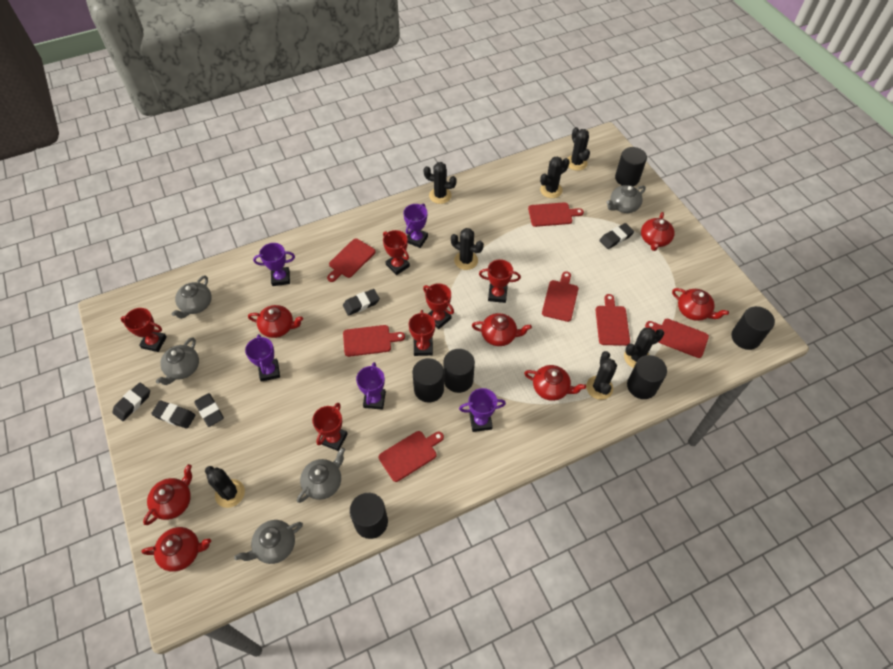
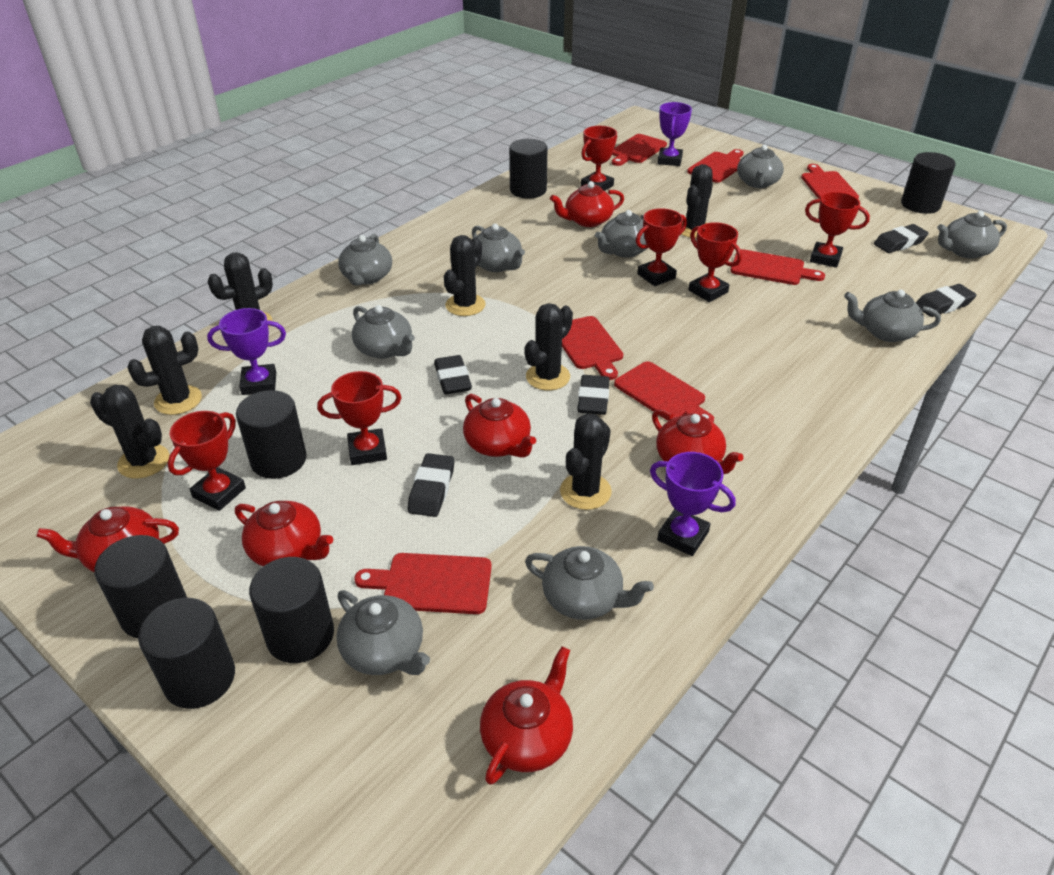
grey teapot: 5 -> 9
purple trophy: 5 -> 3
red teapot: 7 -> 6

